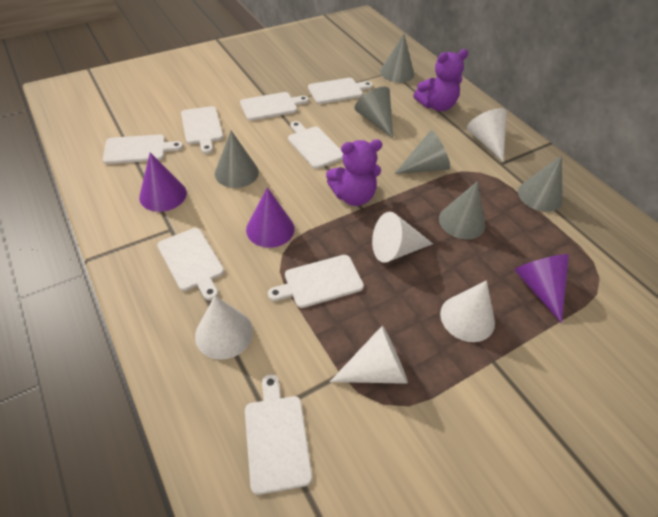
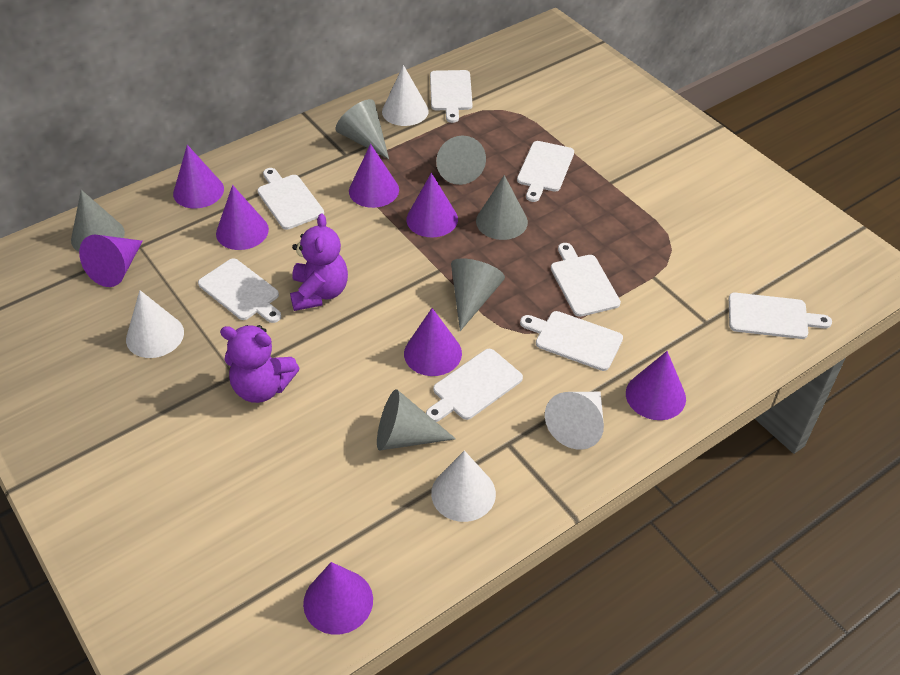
purple cone: 3 -> 8
white cone: 5 -> 4

